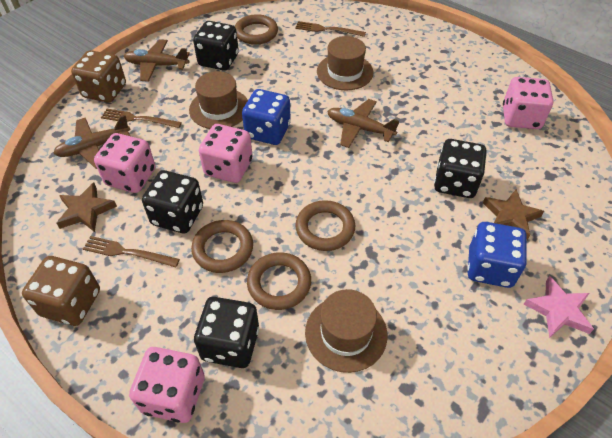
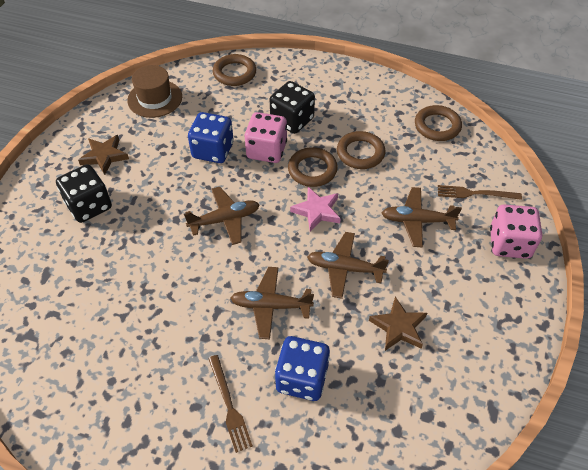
black dice: 4 -> 2
brown dice: 2 -> 0
brown fork: 3 -> 2
brown hat: 3 -> 1
brown plane: 3 -> 4
pink dice: 4 -> 2

